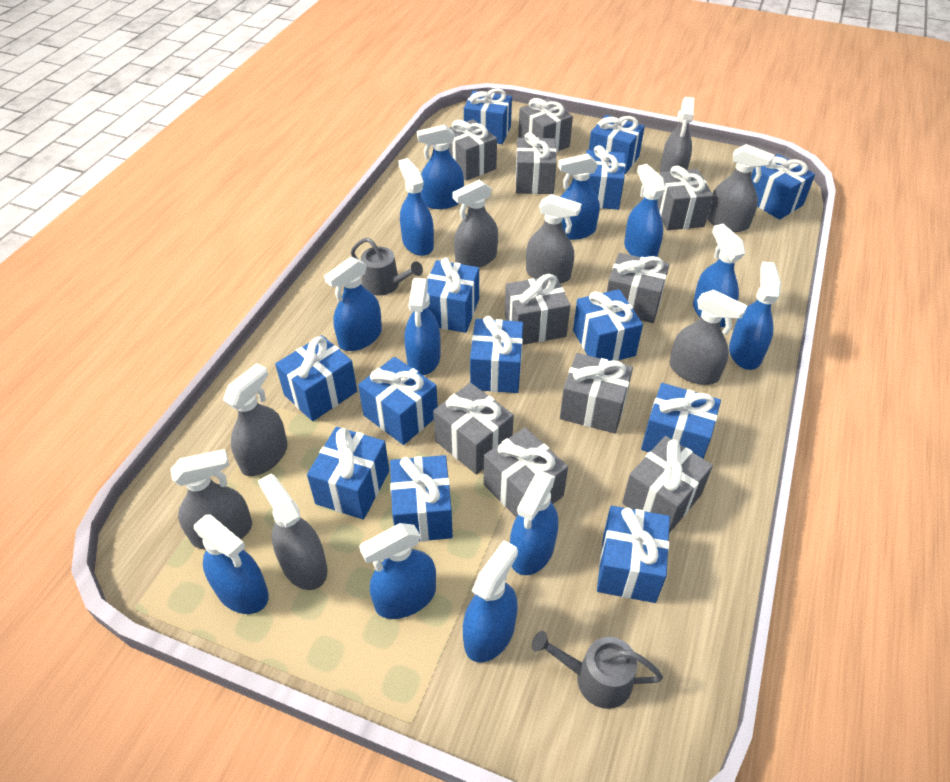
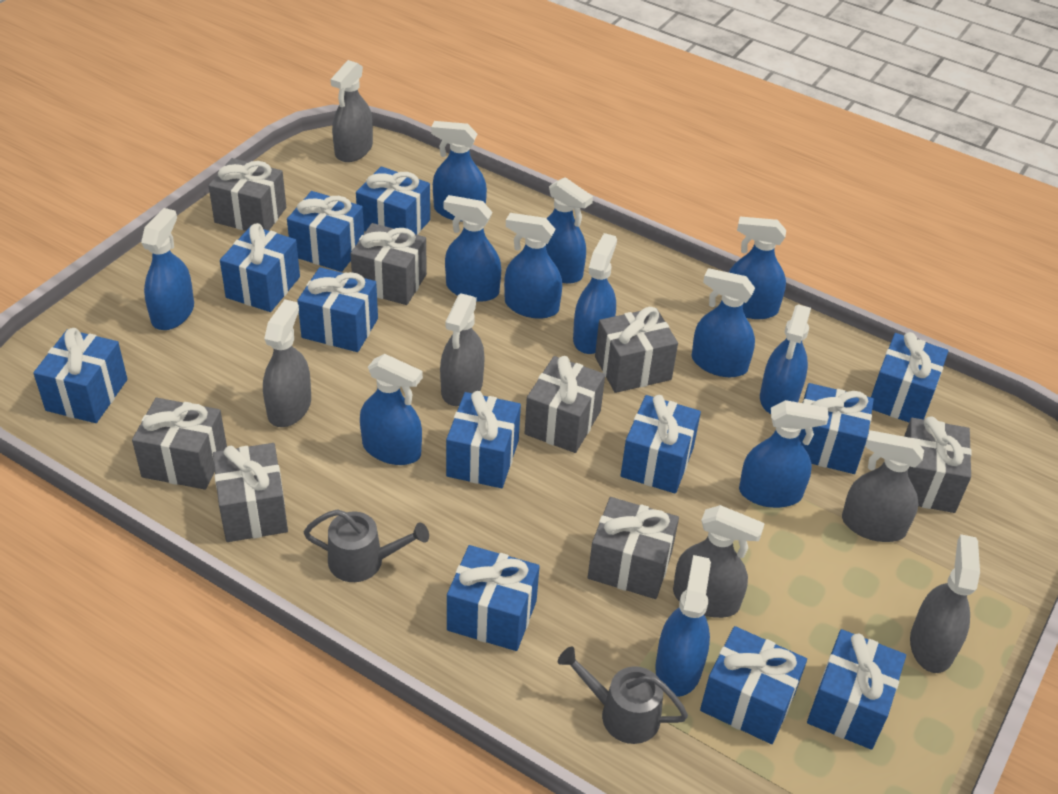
blue gift: 13 -> 12
grey gift: 10 -> 8
grey spray bottle: 8 -> 6

